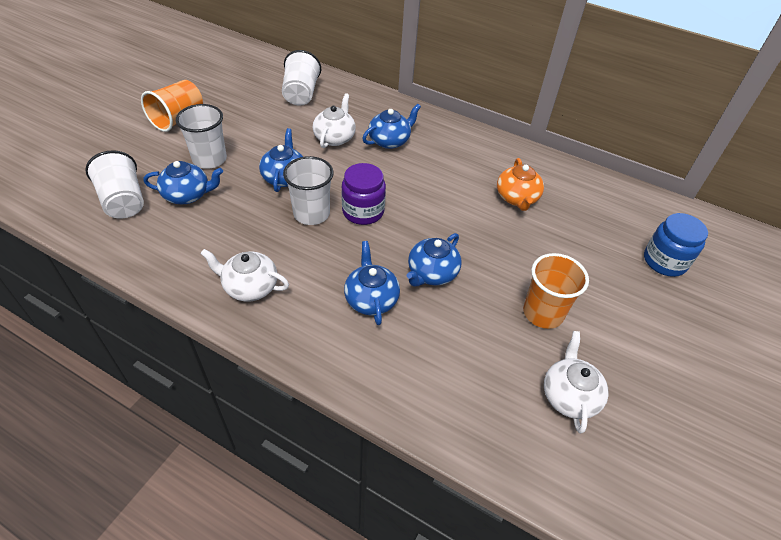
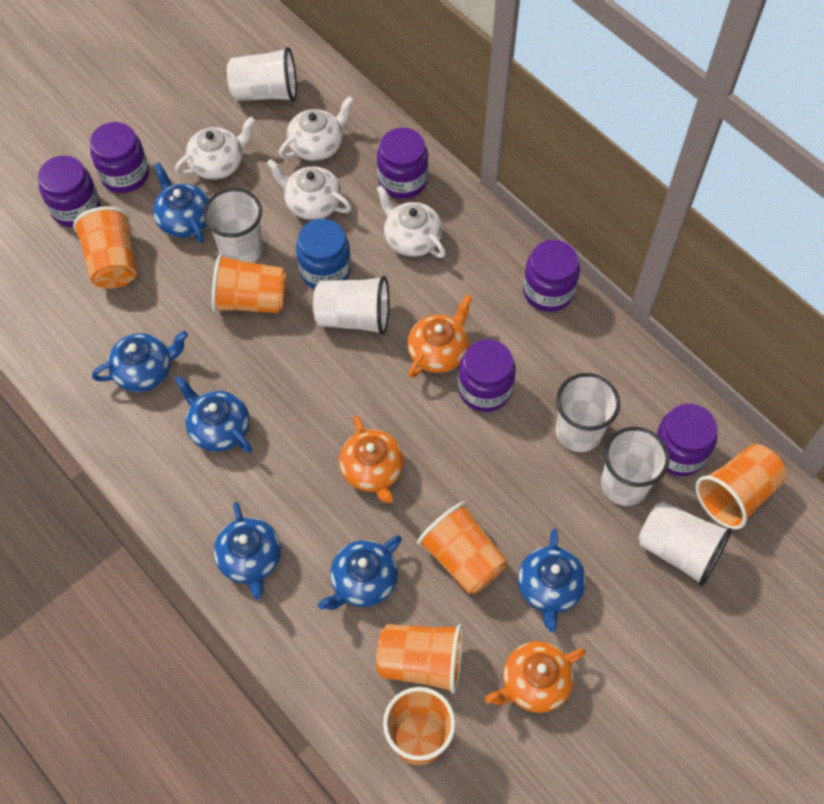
blue teapot: 5 -> 6
orange cup: 2 -> 6
orange teapot: 1 -> 3
purple jar: 1 -> 6
white cup: 4 -> 6
white teapot: 3 -> 4

